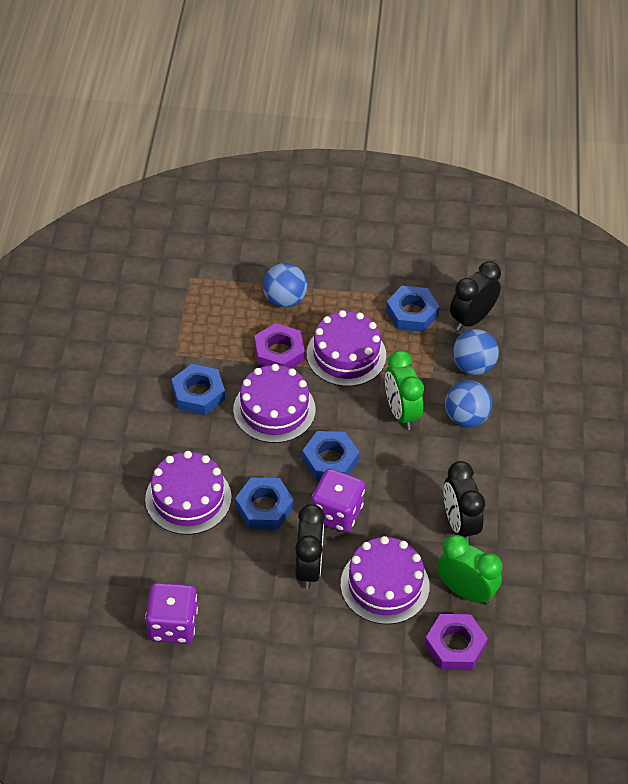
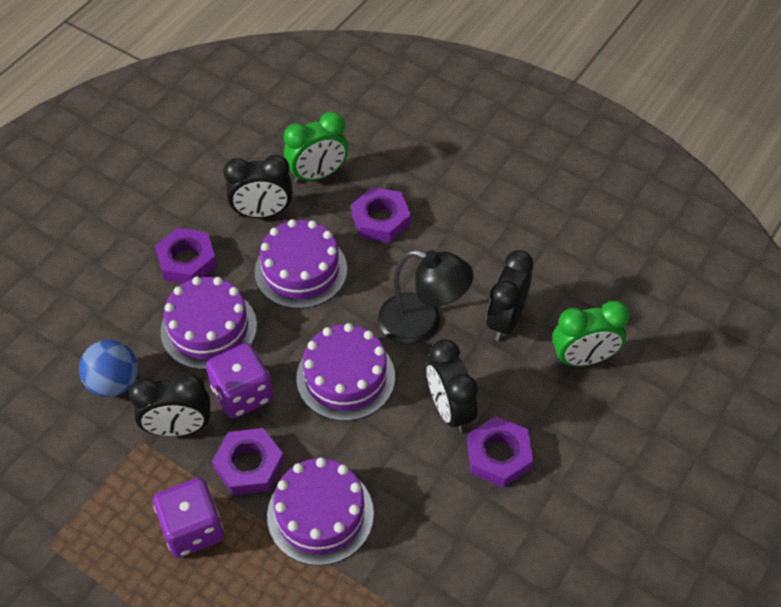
black clock: 3 -> 4
black lamp: 0 -> 1
blue ball: 3 -> 1
blue nut: 4 -> 0
purple nut: 2 -> 4

